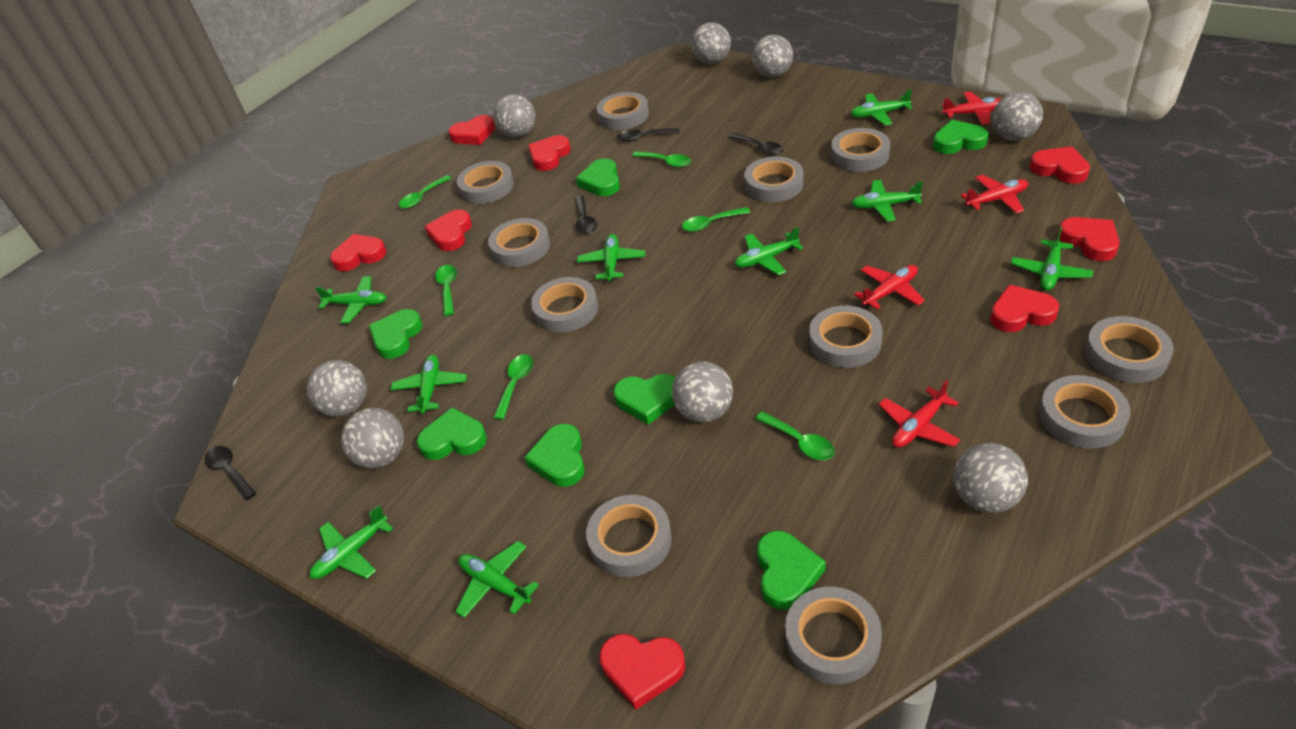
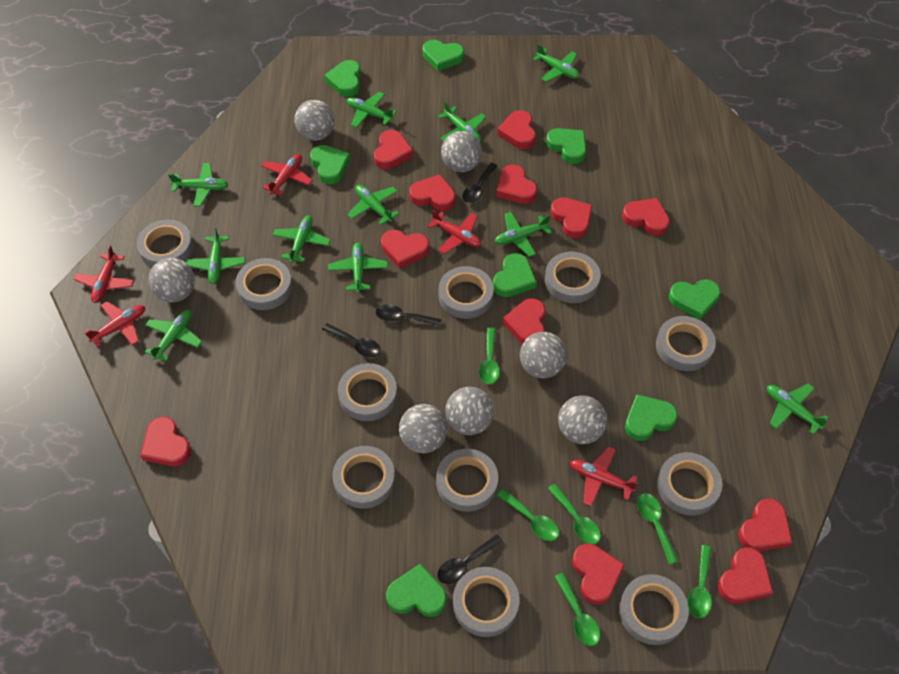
green heart: 7 -> 8
green plane: 9 -> 11
grey ball: 8 -> 7
red heart: 8 -> 12
red plane: 4 -> 5

